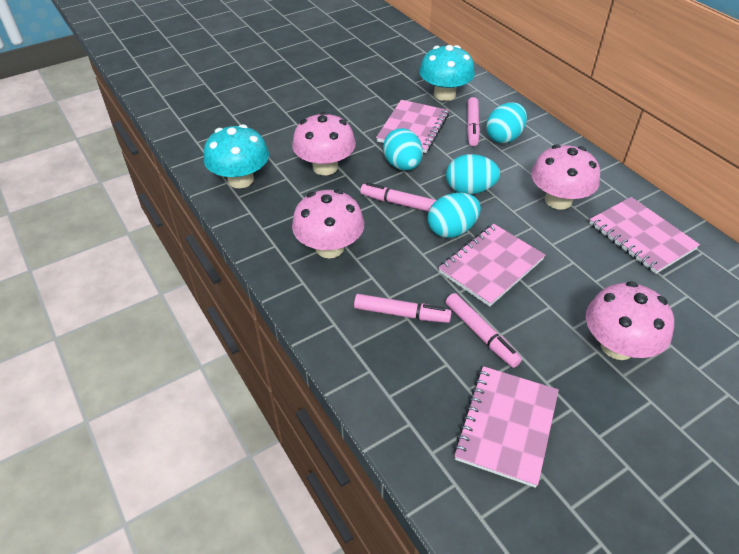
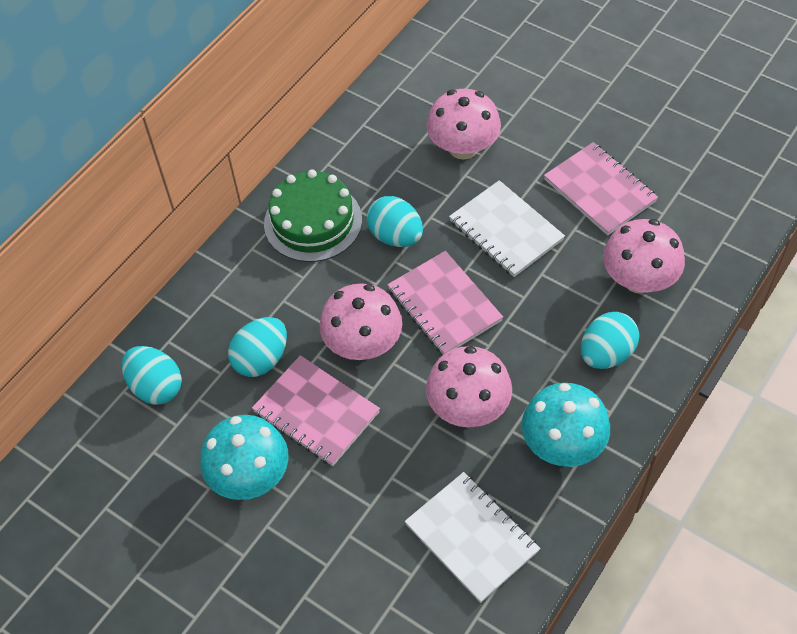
green cake: 0 -> 1
pink marker: 4 -> 0
pink notebook: 4 -> 3
white notebook: 0 -> 2

